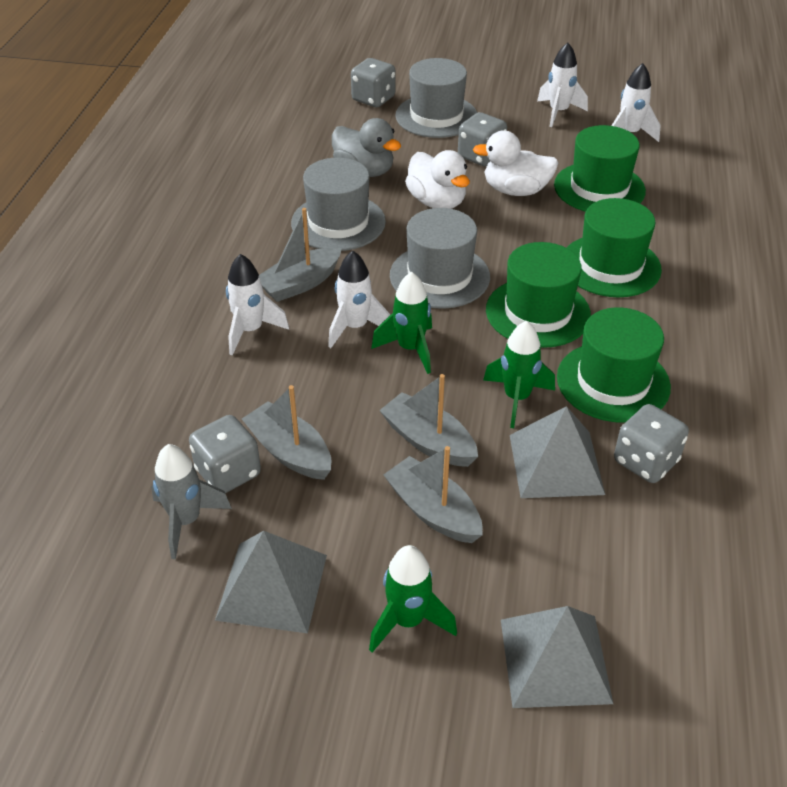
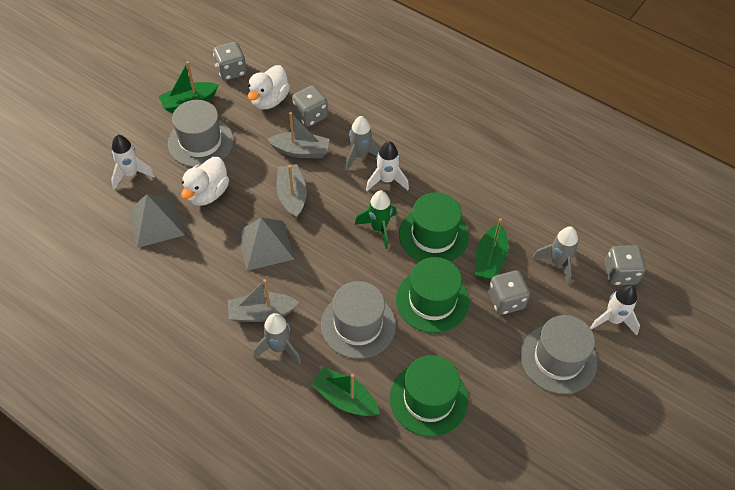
green boat: 0 -> 3
green hat: 4 -> 3
green rocket: 3 -> 1
grey boat: 4 -> 3
grey duck: 1 -> 0
grey pyramid: 3 -> 2
grey rocket: 1 -> 3
white rocket: 4 -> 3

